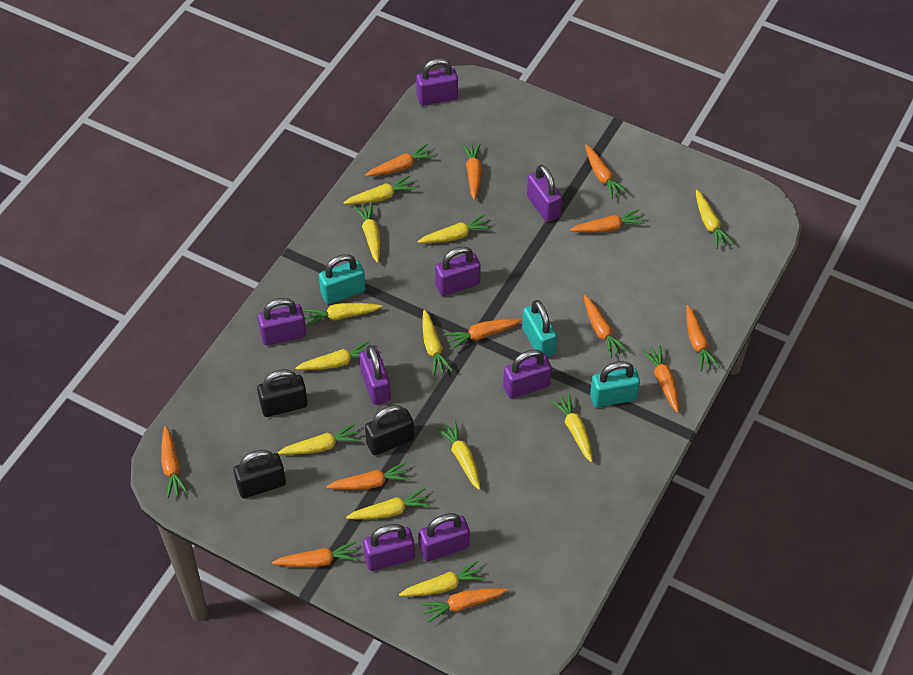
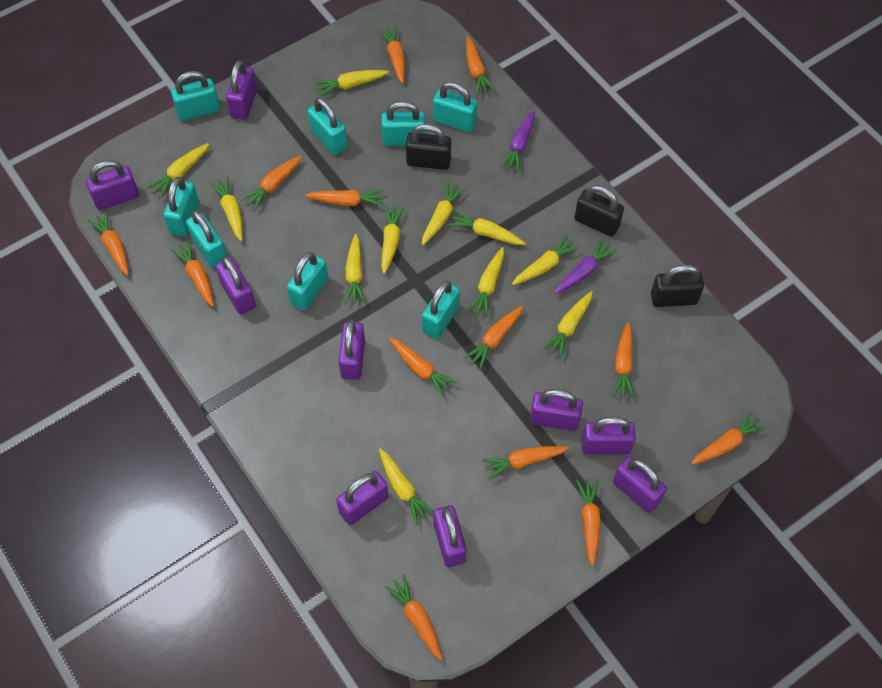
orange carrot: 12 -> 13
purple carrot: 0 -> 2
purple padlock: 8 -> 9
turquoise padlock: 3 -> 8
yellow carrot: 12 -> 11

